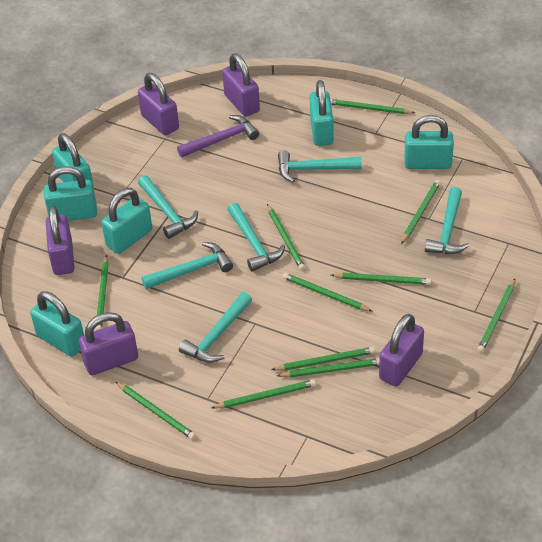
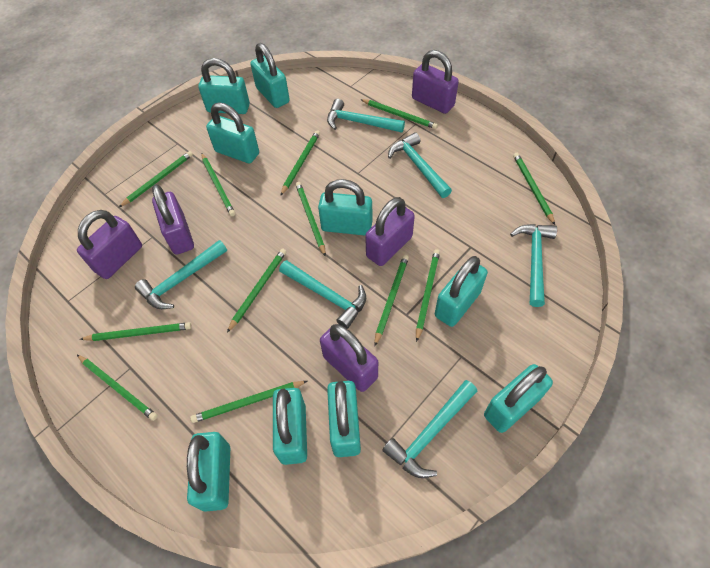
green pencil: 11 -> 12
purple hammer: 1 -> 0
turquoise padlock: 6 -> 9

